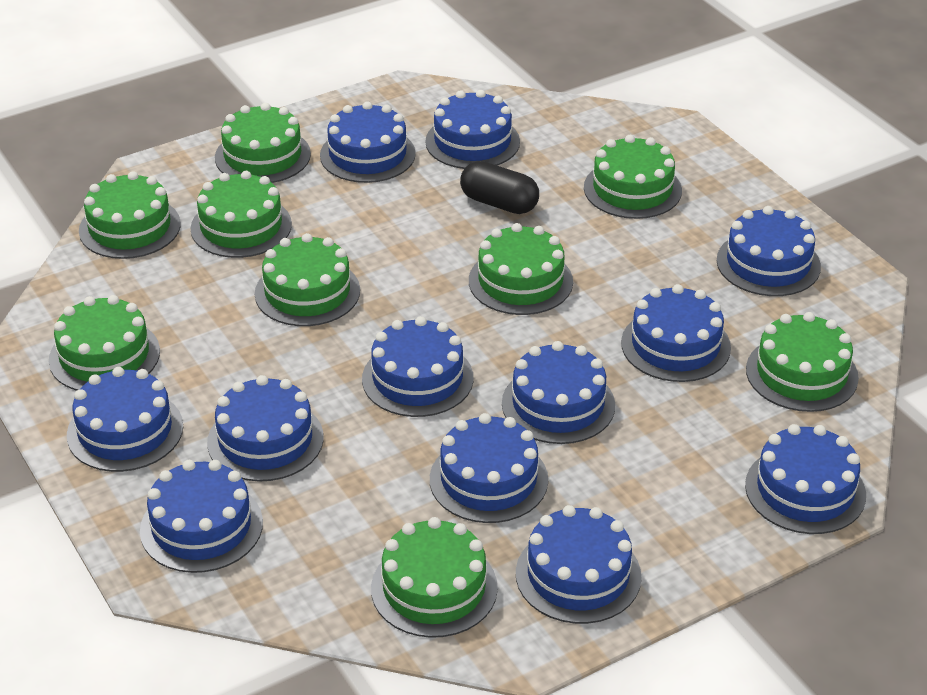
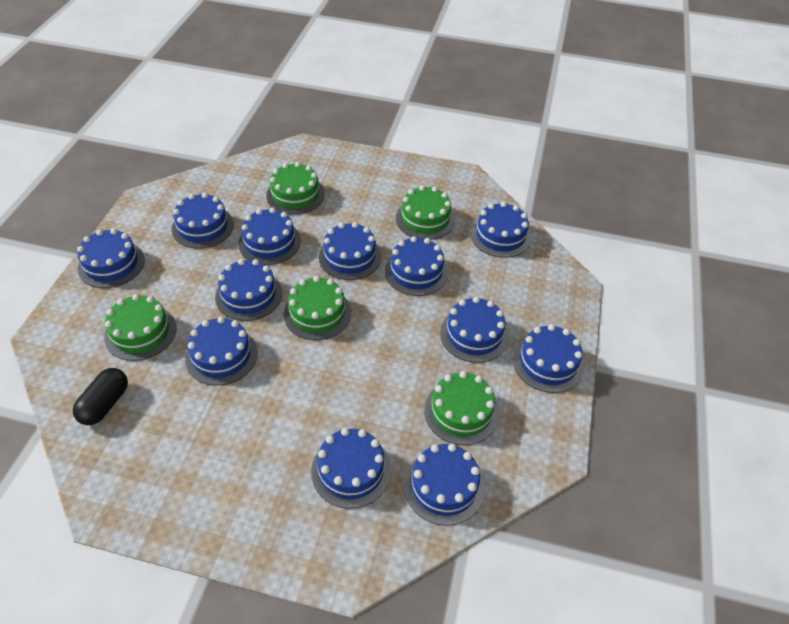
green cake: 9 -> 5

